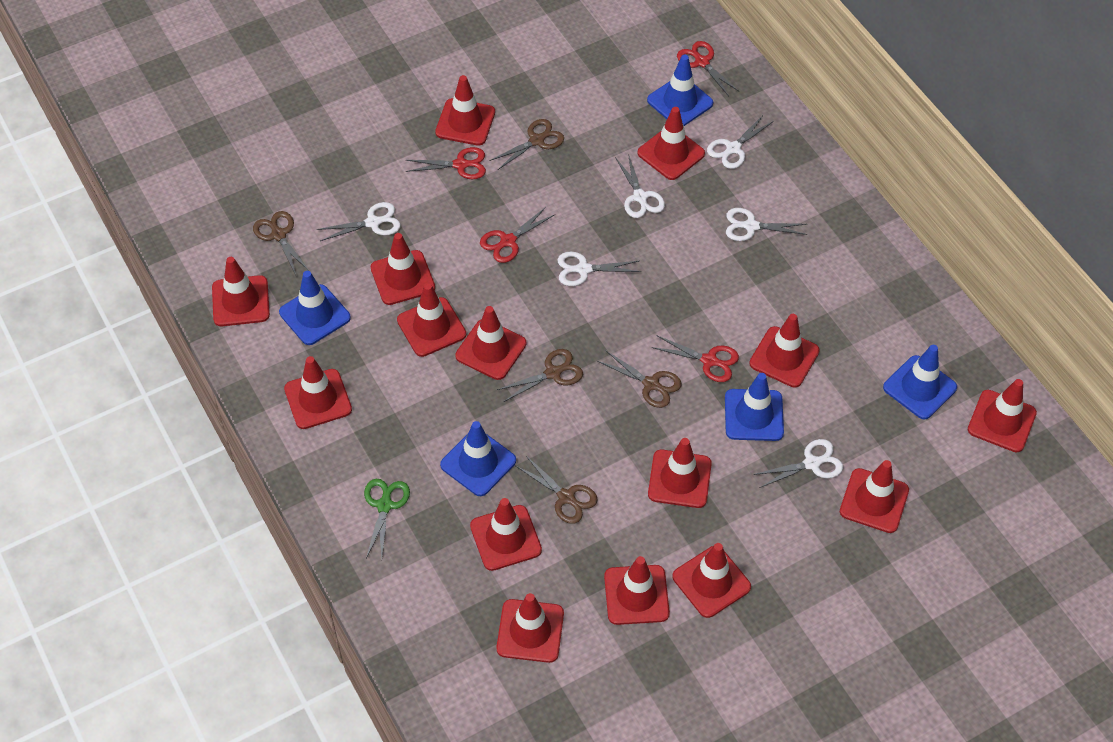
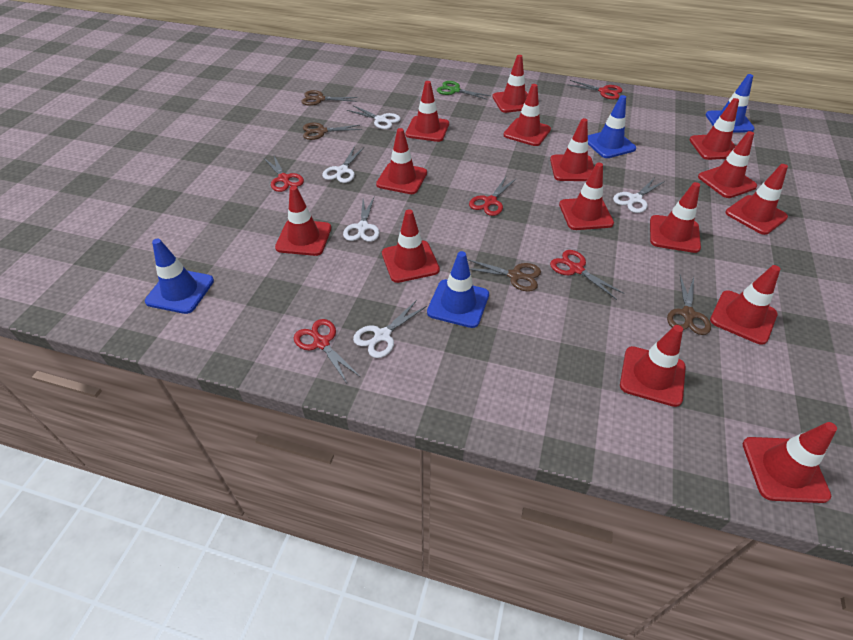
blue traffic cone: 5 -> 4
brown scissors: 5 -> 4
red scissors: 4 -> 5
white scissors: 6 -> 5

